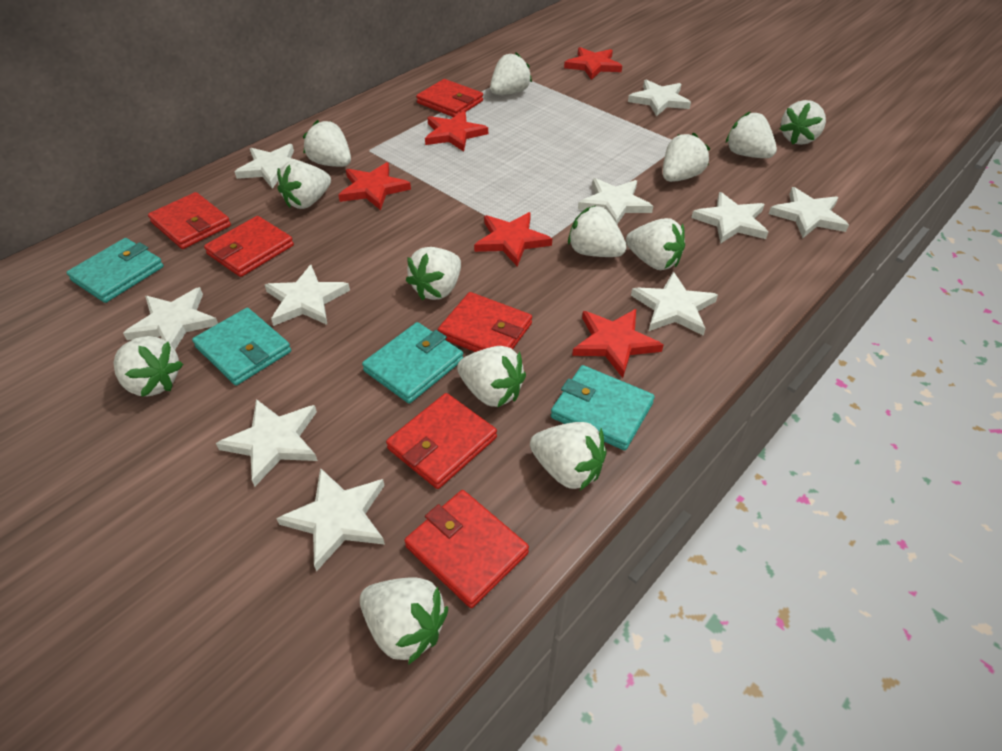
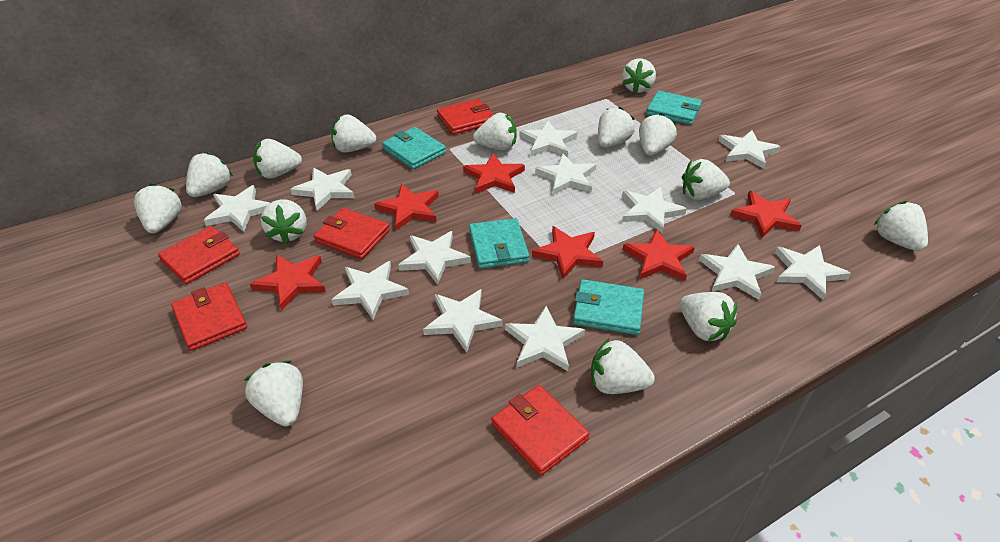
red star: 5 -> 6
red wallet: 6 -> 5
white star: 10 -> 12
white strawberry: 13 -> 14

